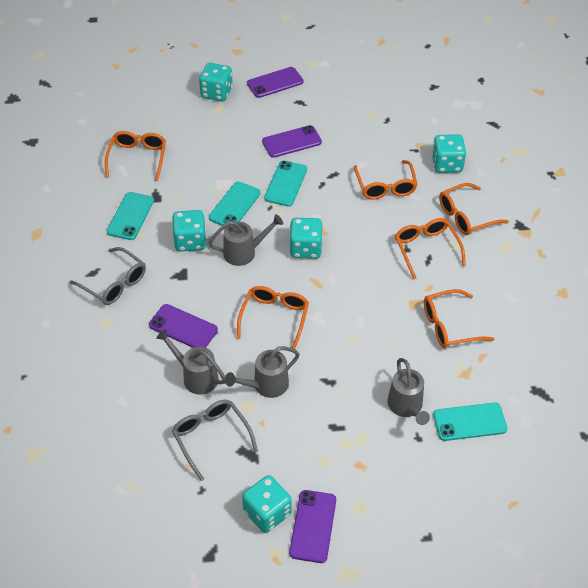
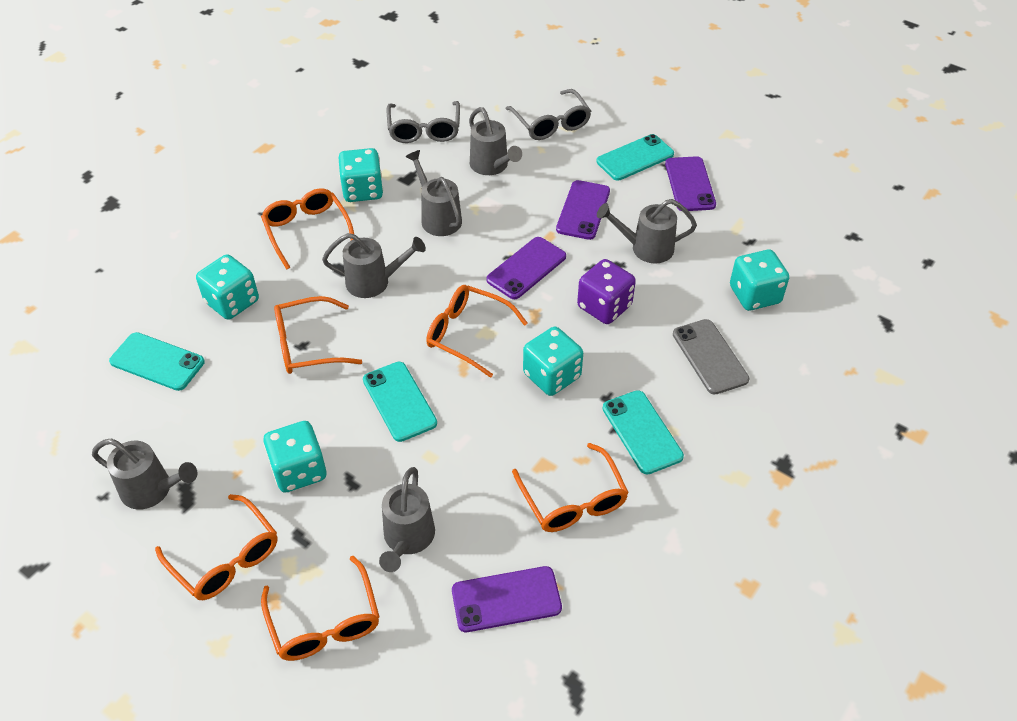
grey phone: 0 -> 1
grey watering can: 4 -> 6
purple dice: 0 -> 1

